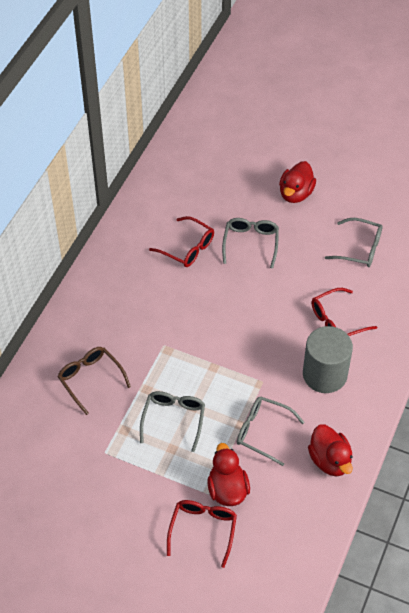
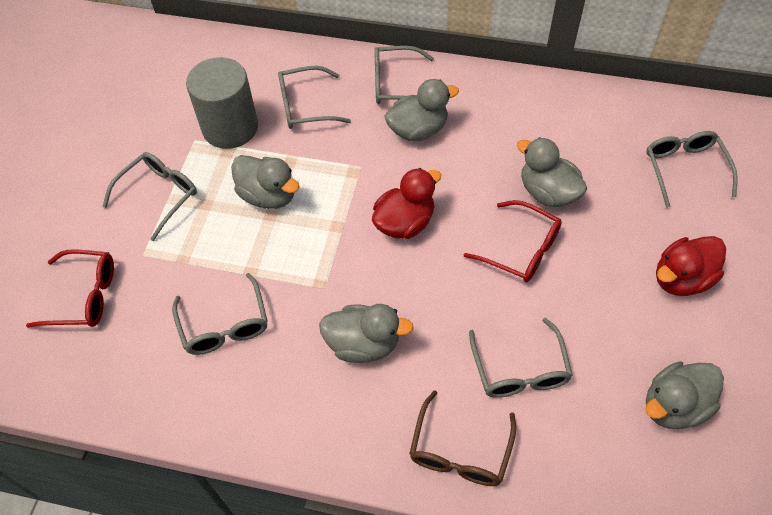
grey duck: 0 -> 5
grey glasses: 4 -> 6
red duck: 3 -> 2
red glasses: 3 -> 2

